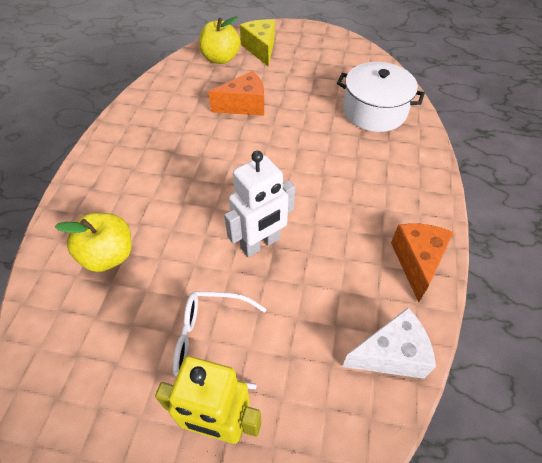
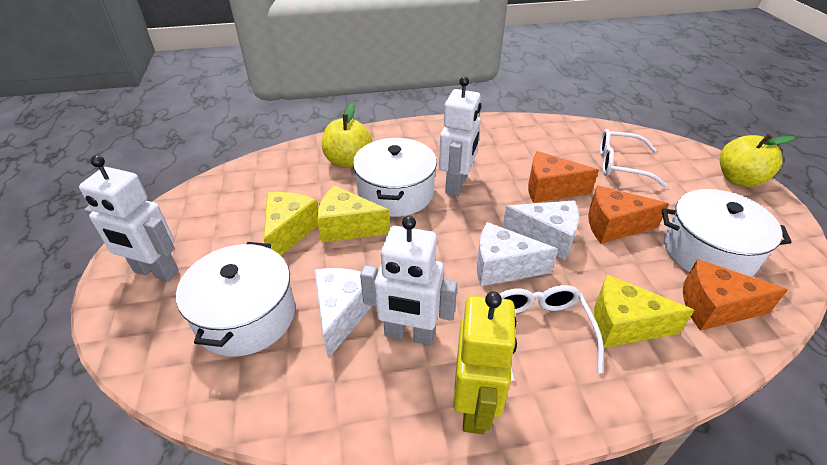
orange cheese: 2 -> 3
white cheese: 1 -> 3
white glasses: 1 -> 2
white pot: 1 -> 3
white robot: 1 -> 3
yellow cheese: 1 -> 3

